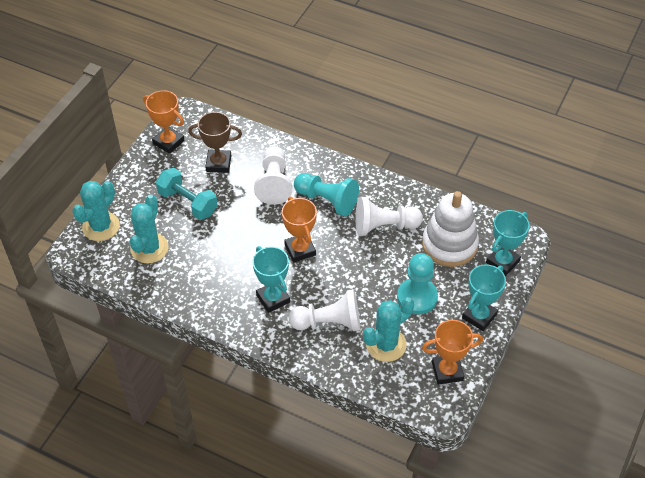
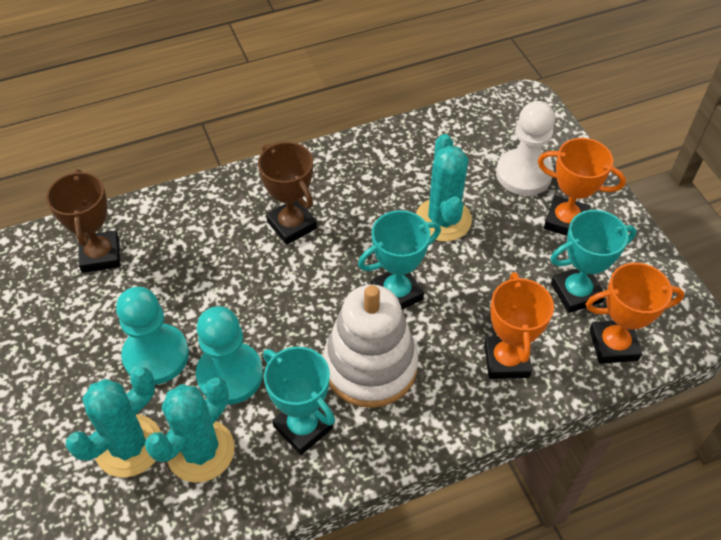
brown trophy: 1 -> 2
turquoise dumbbell: 1 -> 0
white pawn: 3 -> 1

